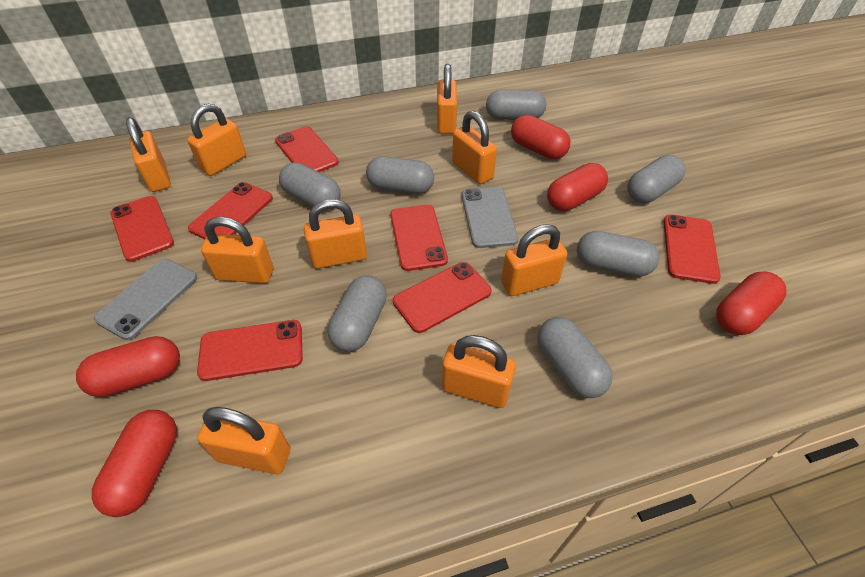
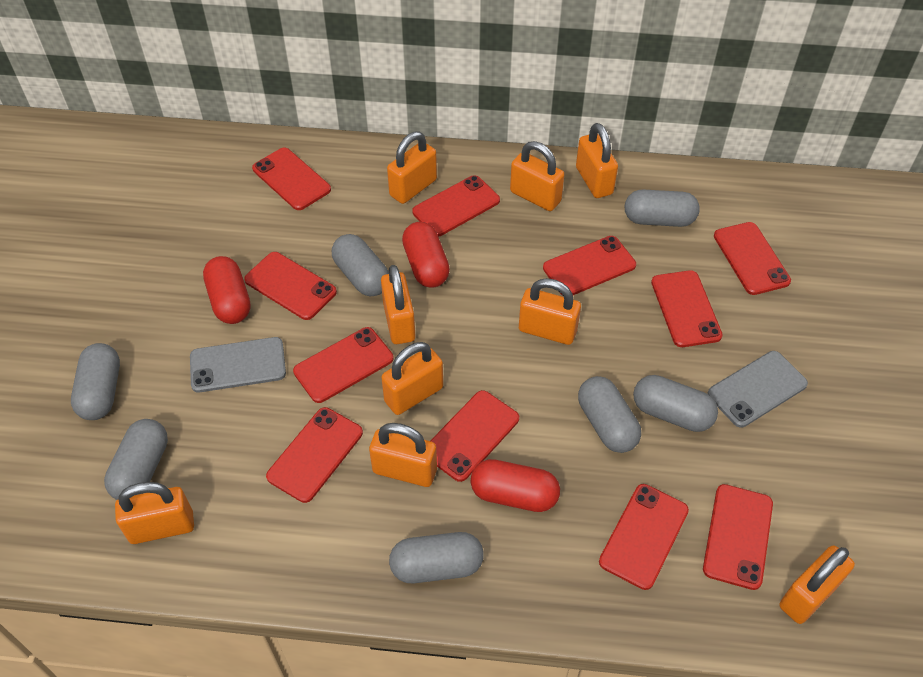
red capsule: 5 -> 3
red phone: 7 -> 11

